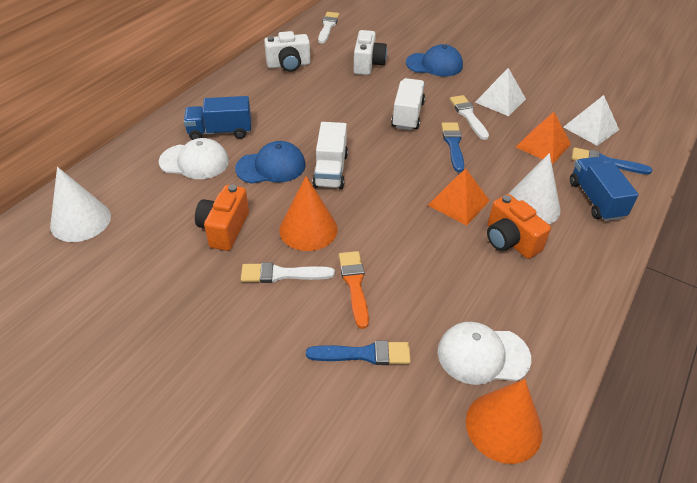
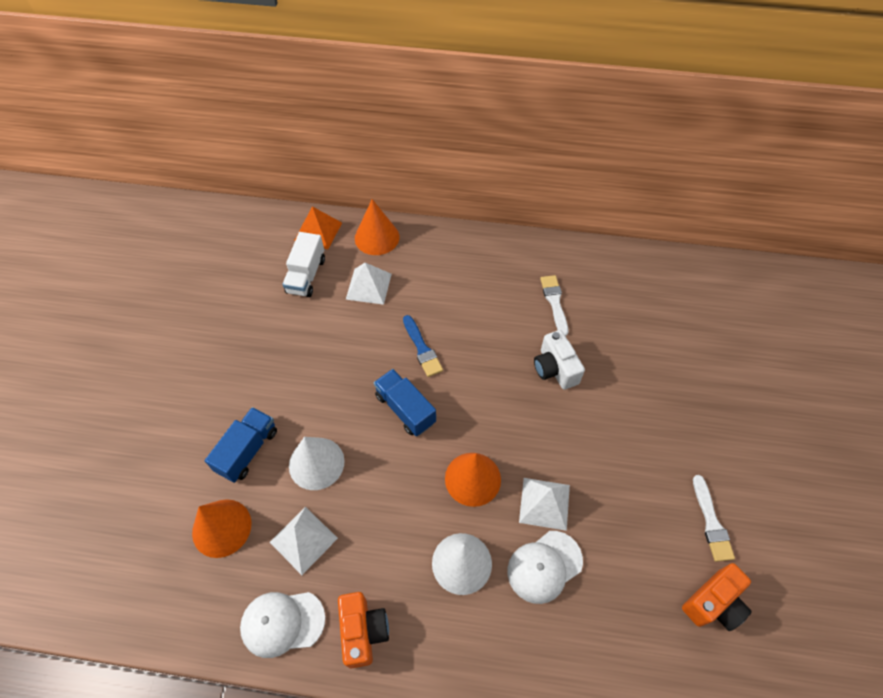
blue brush: 3 -> 1
blue cap: 2 -> 0
orange brush: 1 -> 0
orange cone: 2 -> 3
orange pyramid: 2 -> 1
white brush: 3 -> 2
white camera: 2 -> 1
white pyramid: 2 -> 3
white truck: 2 -> 1

